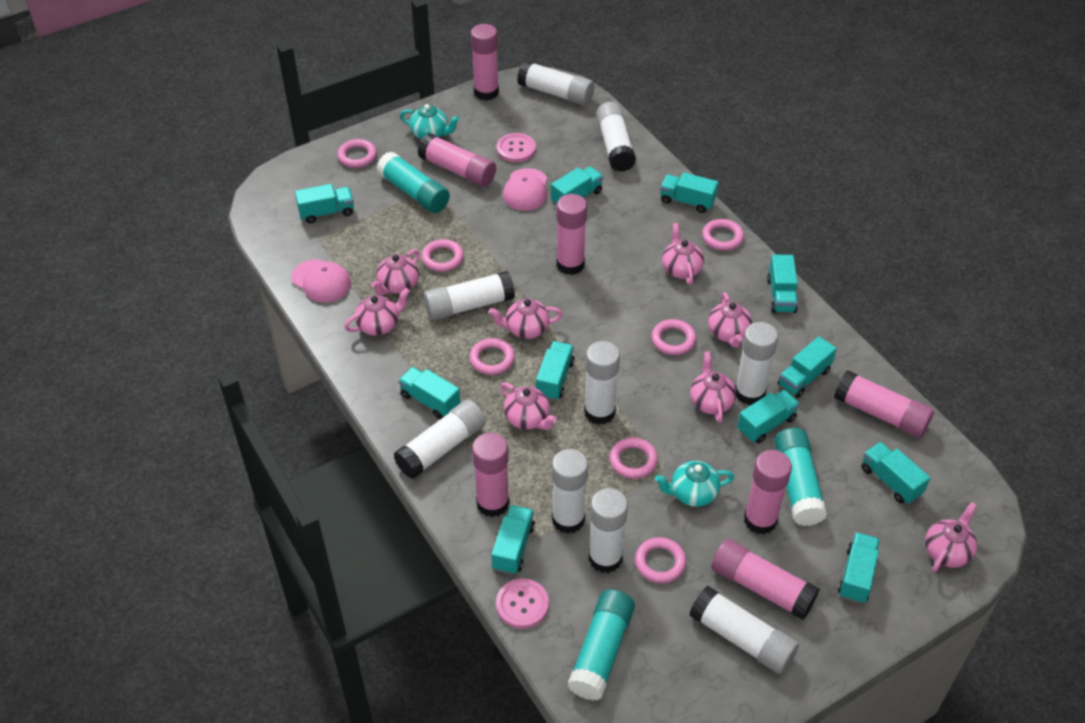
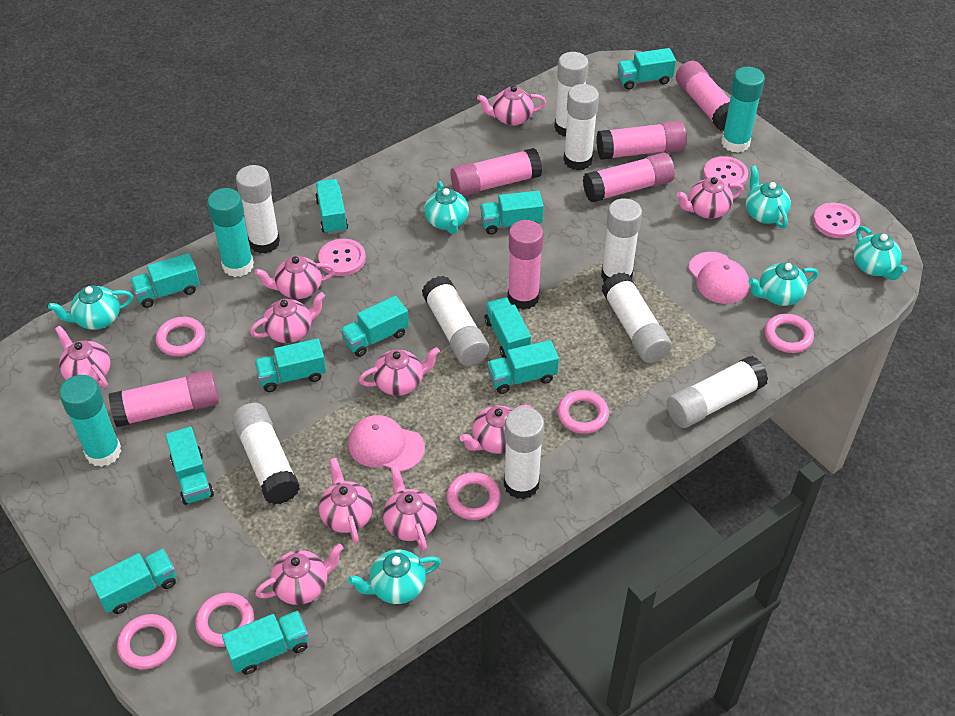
pink button: 2 -> 3
pink glue stick: 7 -> 6
pink ring: 7 -> 6
pink teapot: 8 -> 10
turquoise teapot: 2 -> 6

